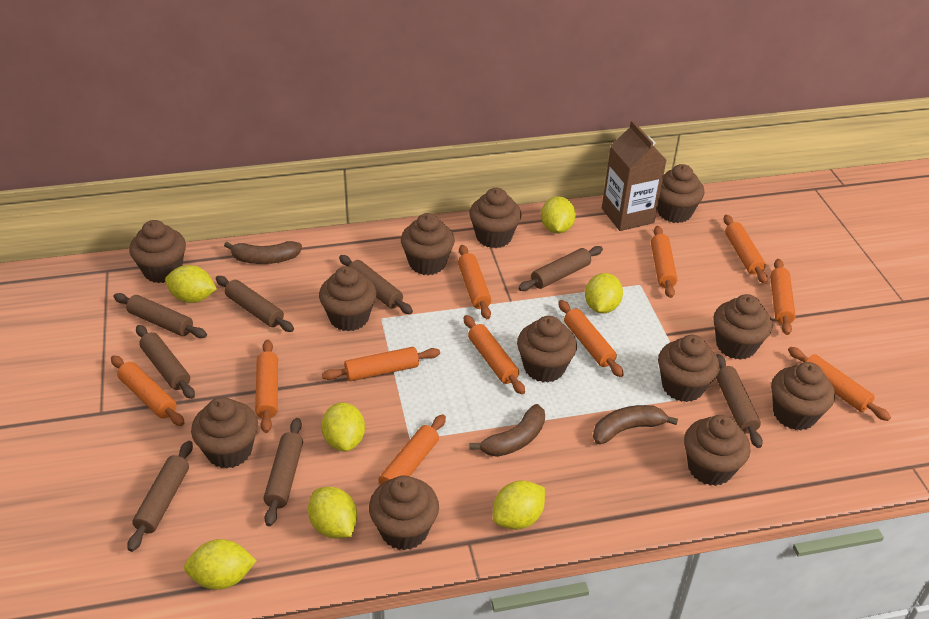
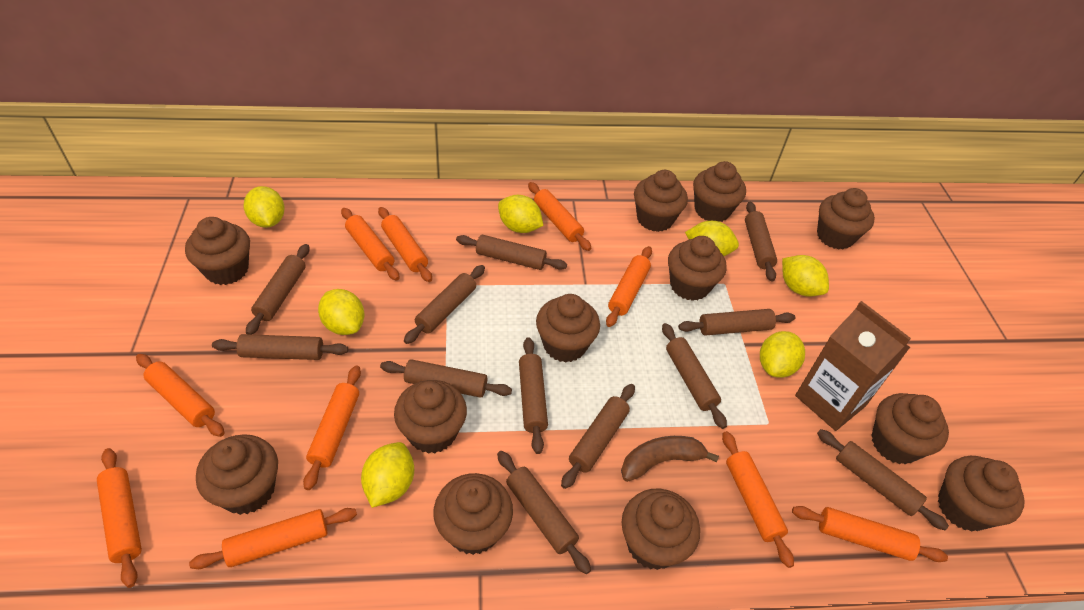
brown banana: 3 -> 1
brown rolling pin: 8 -> 12
orange rolling pin: 11 -> 10

